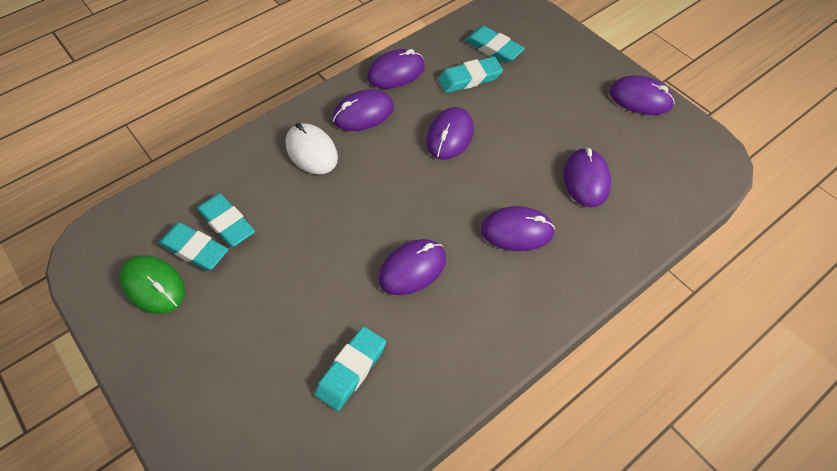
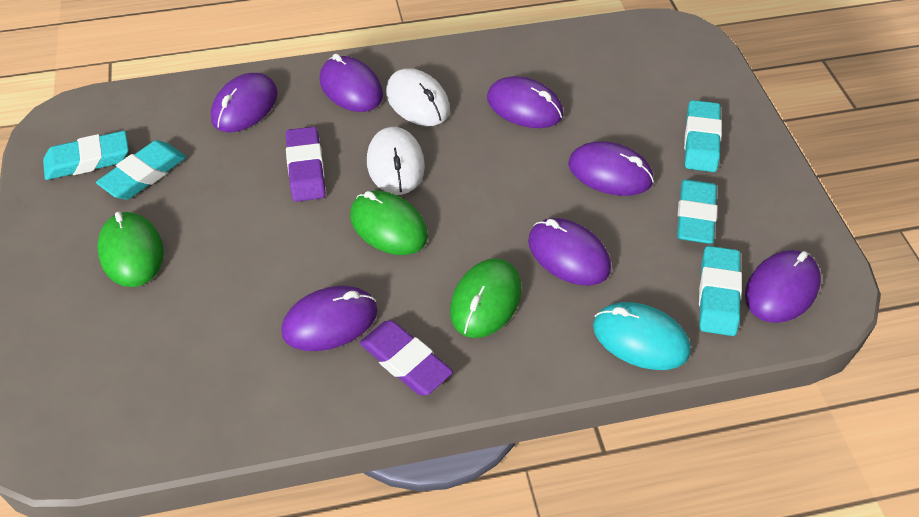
green mouse: 1 -> 3
purple eraser: 0 -> 2
turquoise mouse: 0 -> 1
white mouse: 1 -> 2

